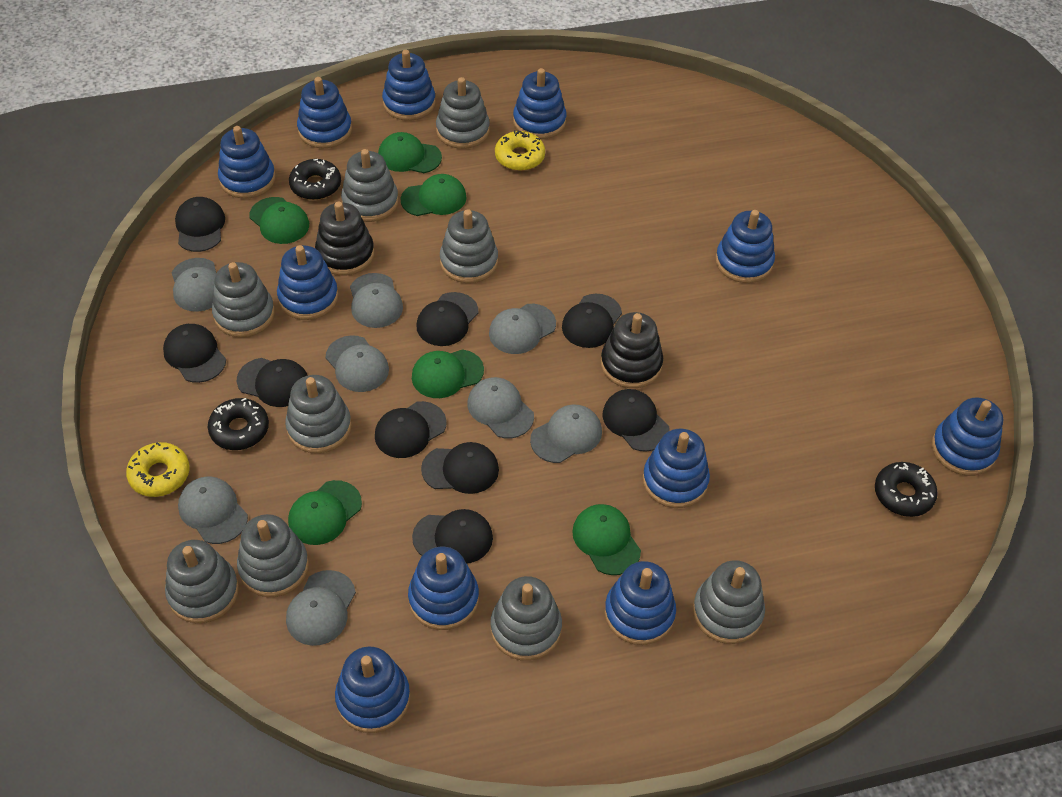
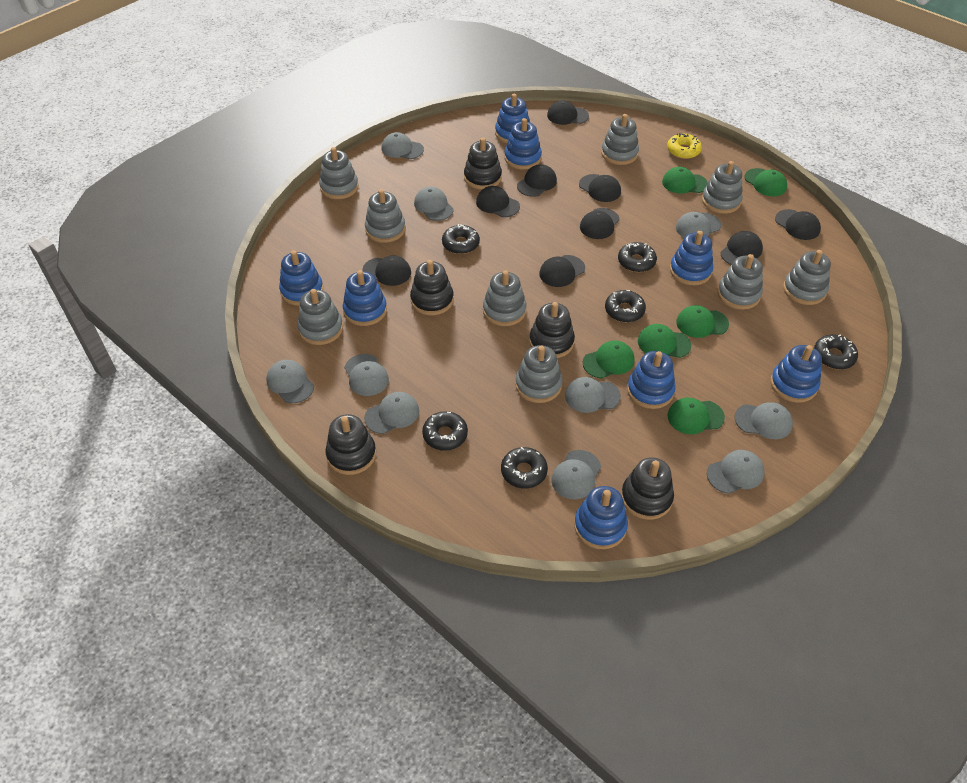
black donut: 3 -> 6
black stacking toy: 2 -> 5
blue stacking toy: 11 -> 8
grey cap: 8 -> 10
yellow donut: 2 -> 1

